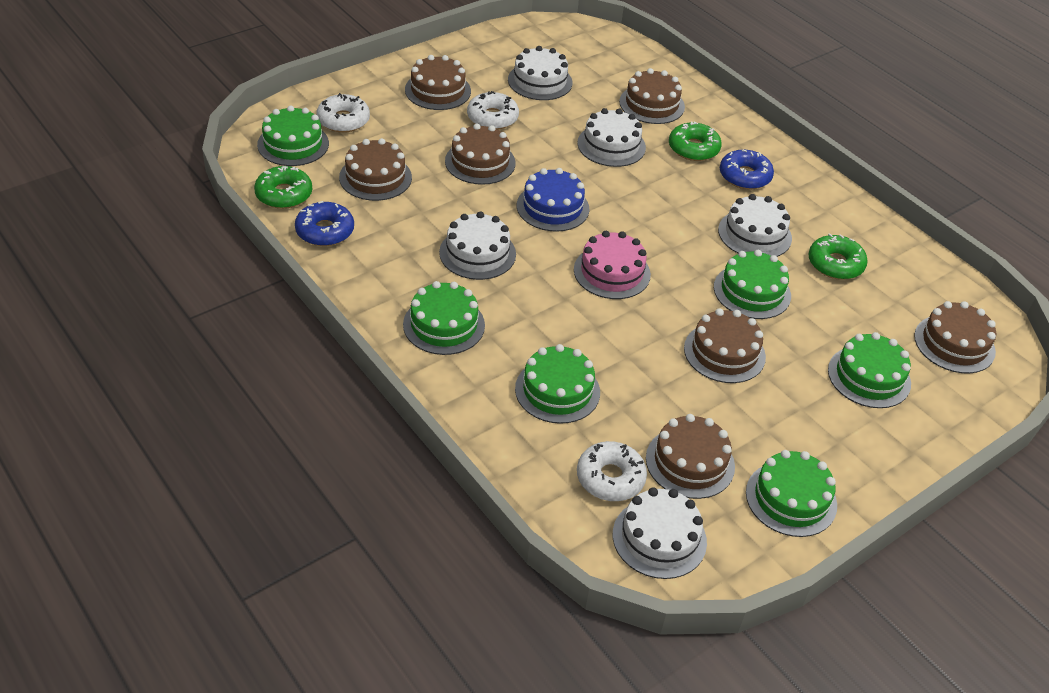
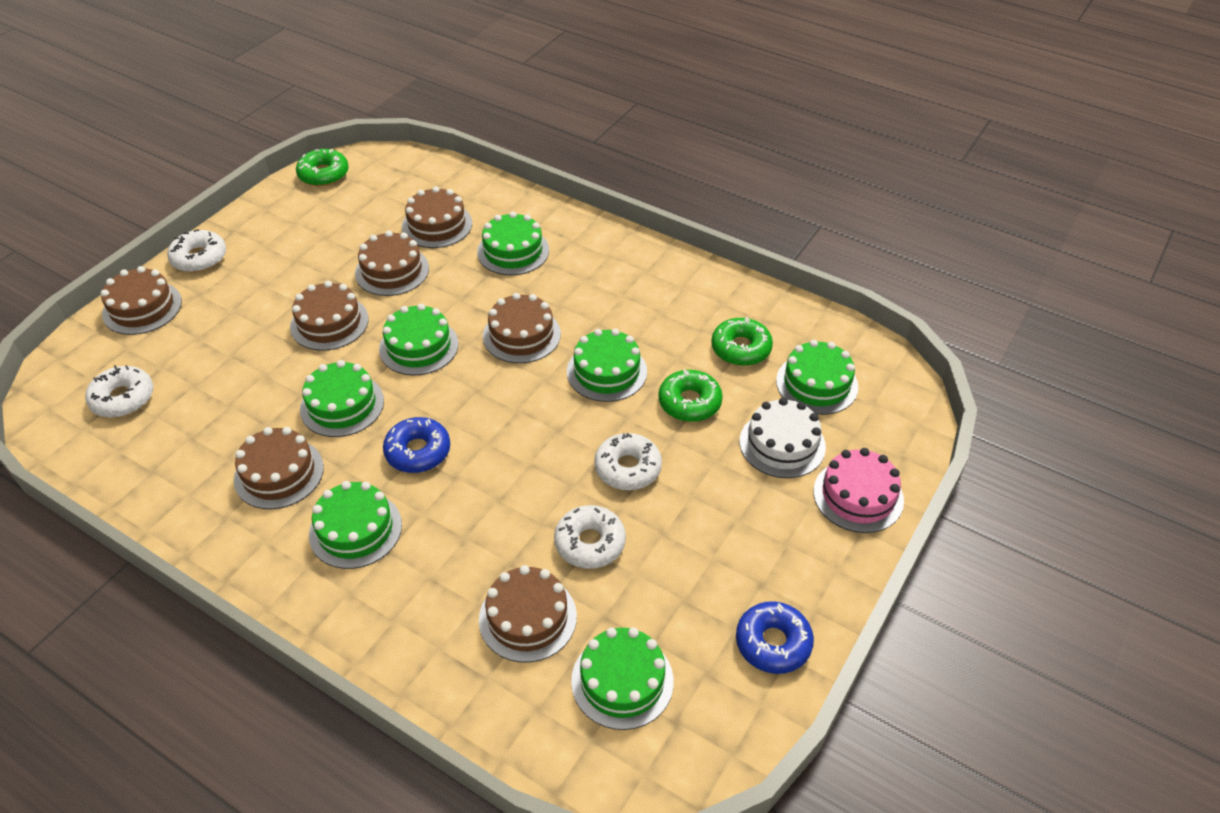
blue cake: 1 -> 0
green cake: 6 -> 7
white cake: 5 -> 1
white donut: 3 -> 4

